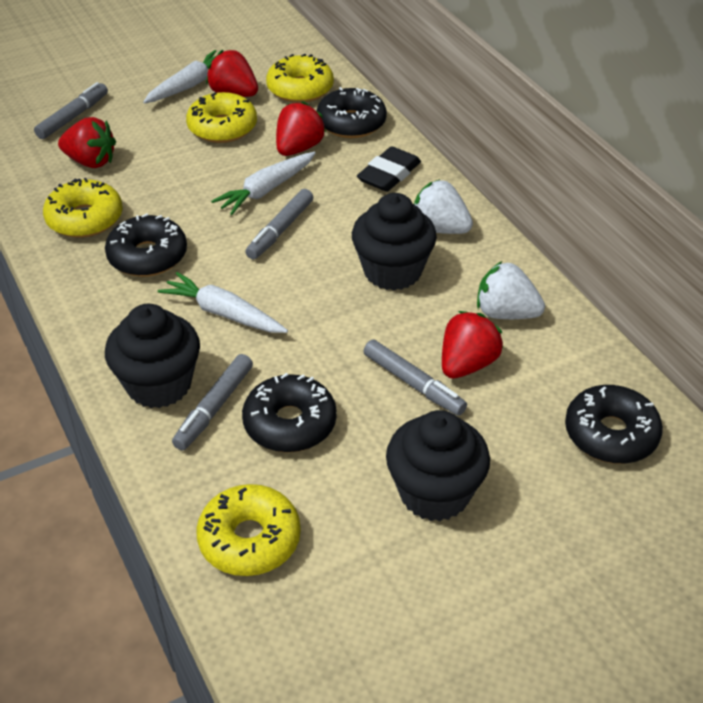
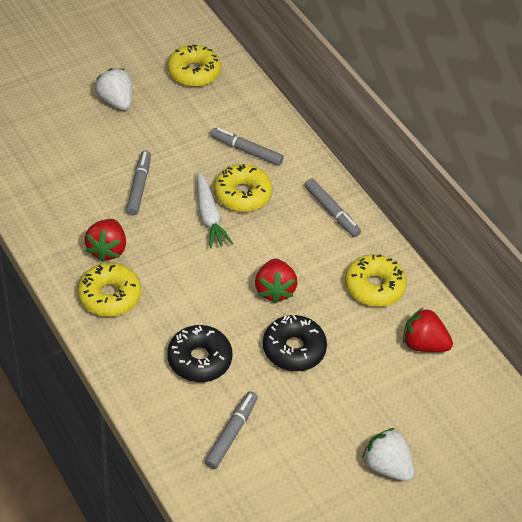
black cupcake: 3 -> 0
black donut: 4 -> 2
black eraser: 1 -> 0
red strawberry: 4 -> 3
white carrot: 3 -> 1

